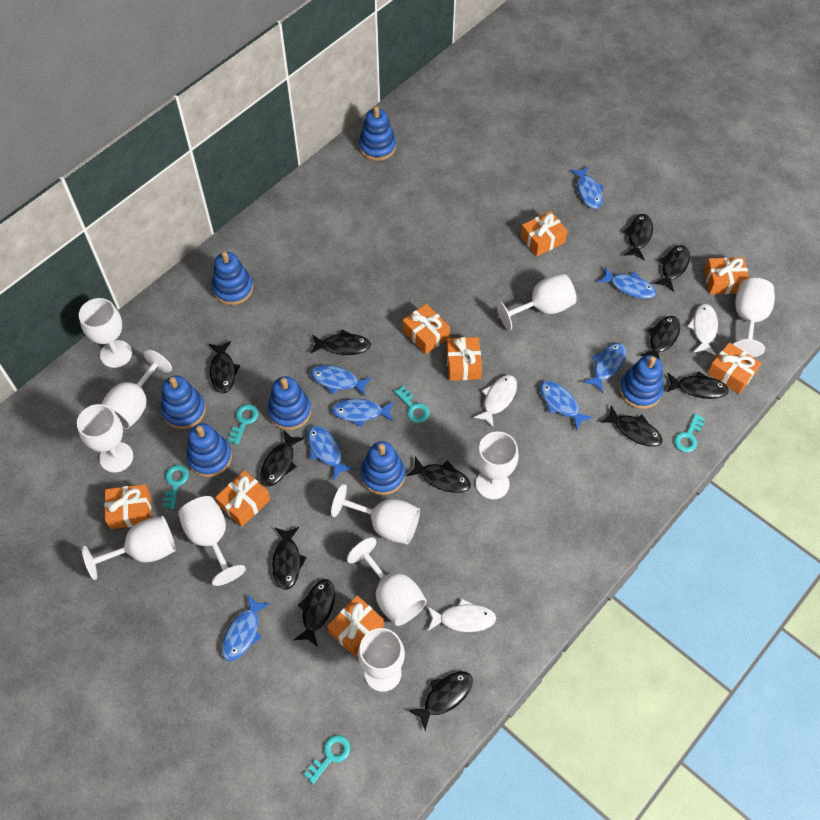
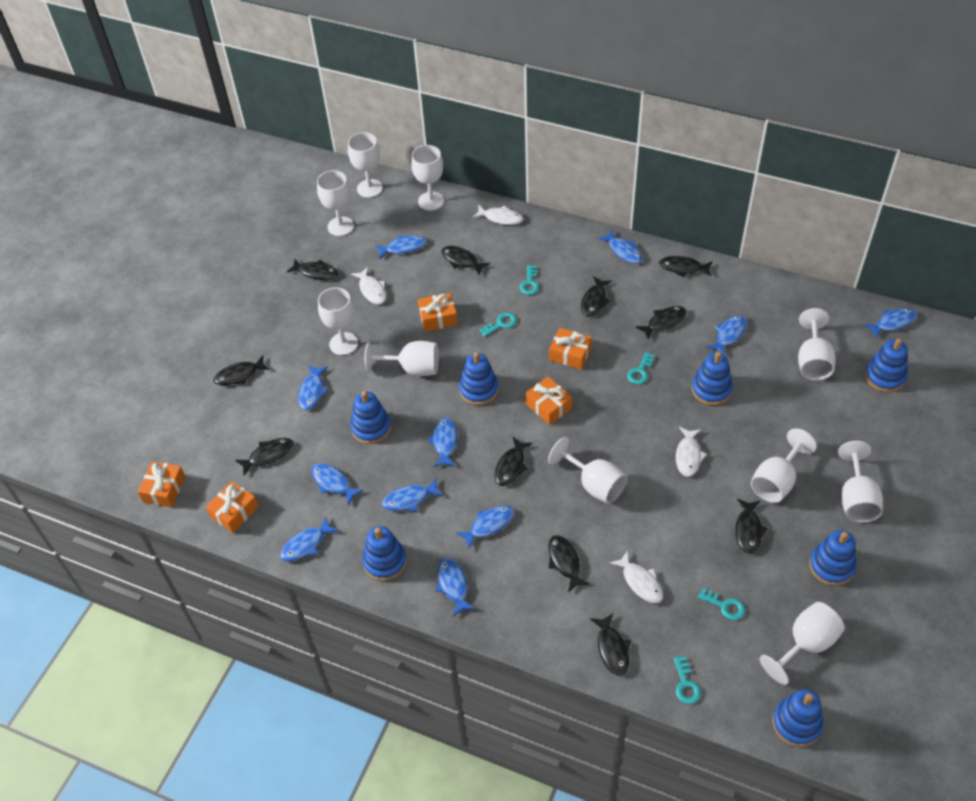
black fish: 12 -> 11
blue fish: 8 -> 11
orange gift: 8 -> 5
white fish: 3 -> 4
white goblet: 11 -> 10

